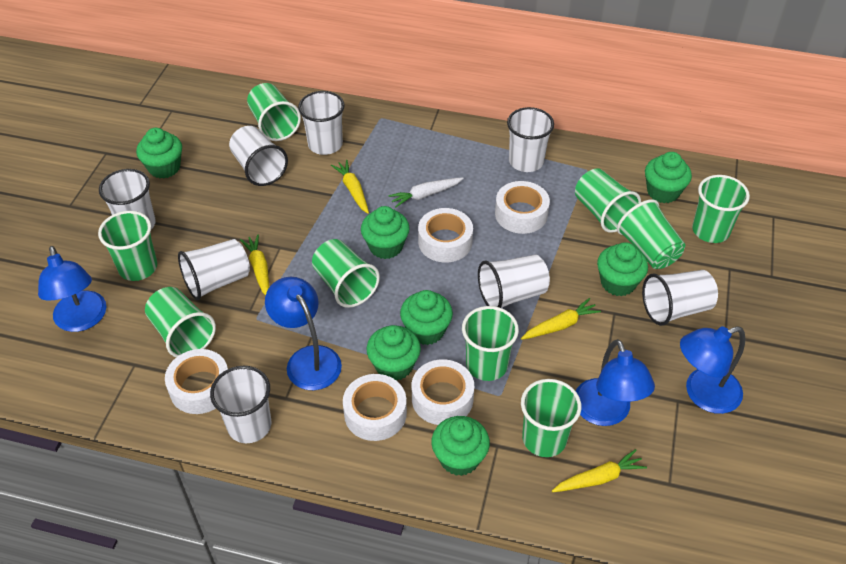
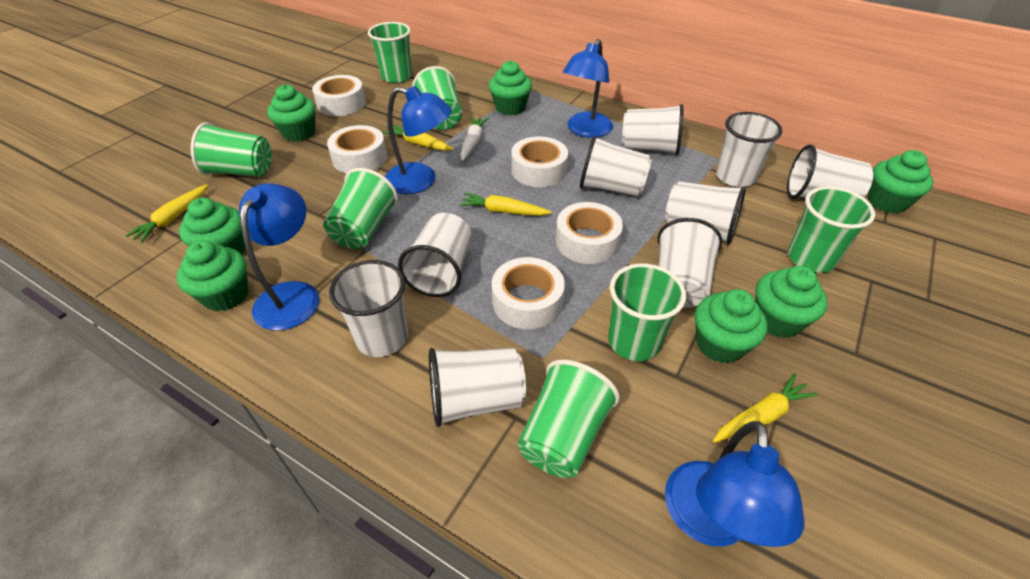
green cup: 9 -> 7
white cup: 8 -> 9

